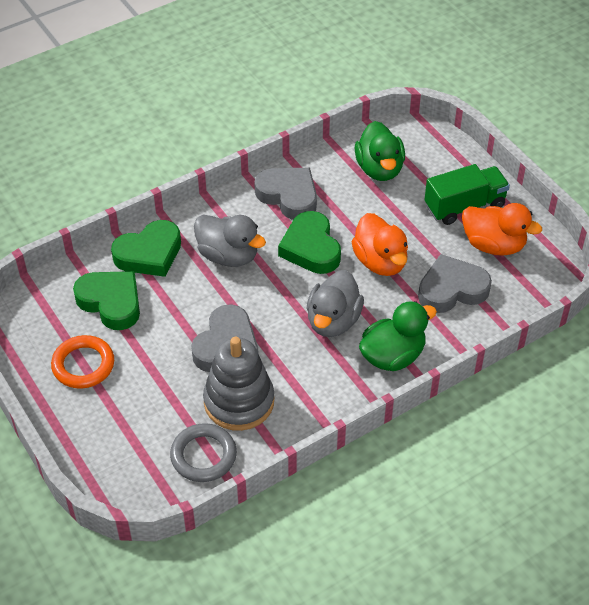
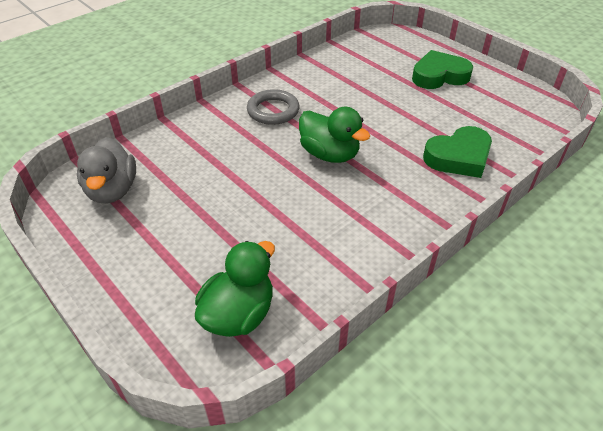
green heart: 3 -> 2
green truck: 1 -> 0
grey duck: 2 -> 1
grey heart: 3 -> 0
grey stacking toy: 1 -> 0
orange duck: 2 -> 0
orange ring: 1 -> 0

